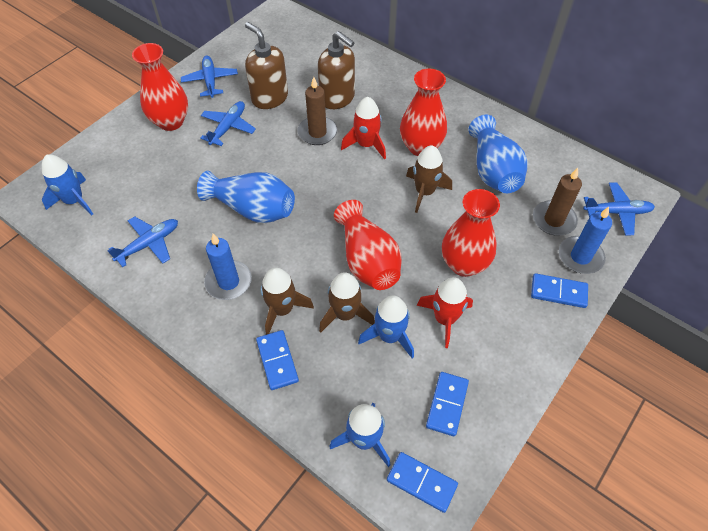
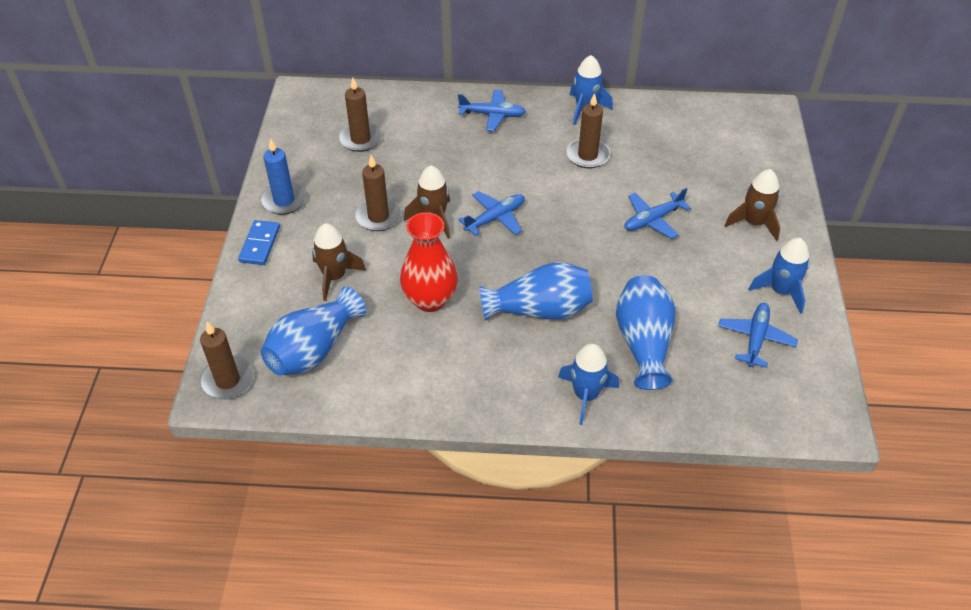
blue candle: 2 -> 1
blue domino: 4 -> 1
blue vase: 2 -> 3
brown candle: 2 -> 4
brown soap dispenser: 2 -> 0
red rocket: 2 -> 0
red vase: 4 -> 1

